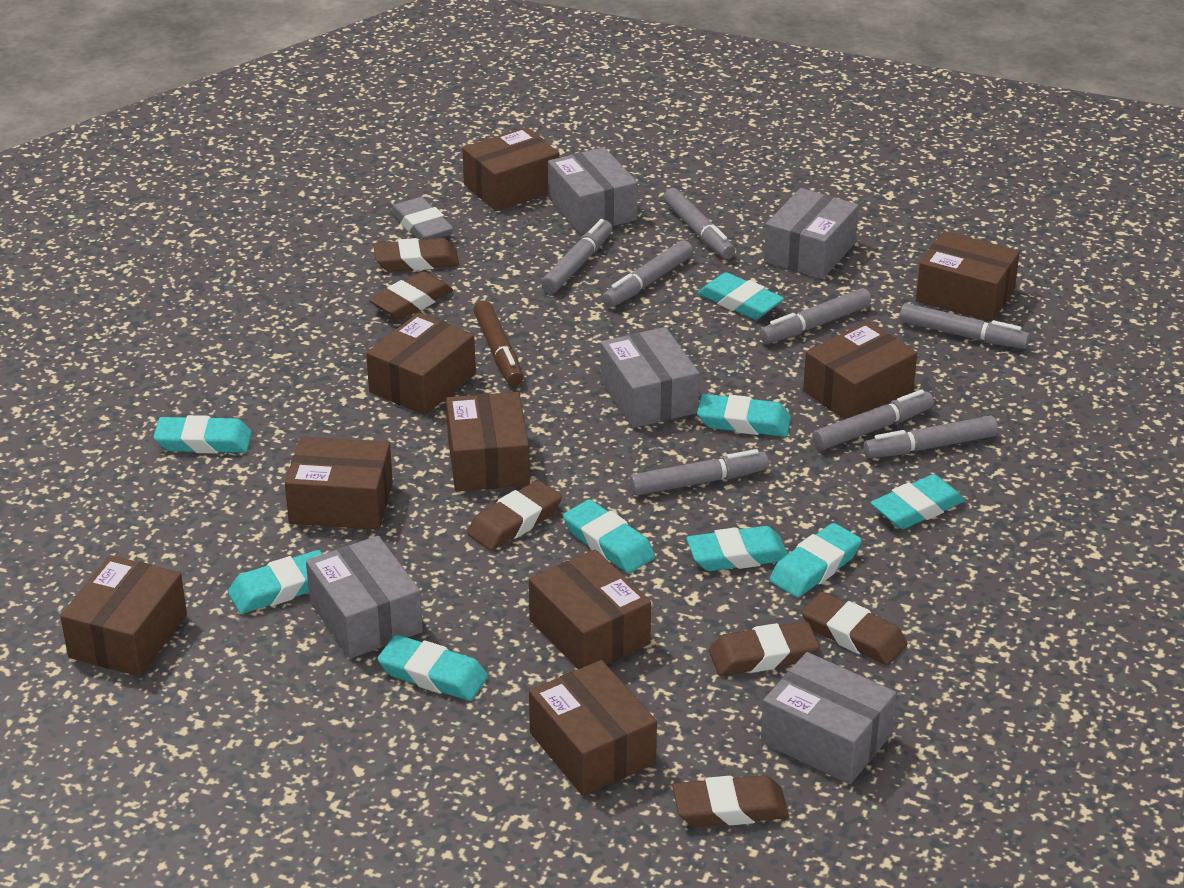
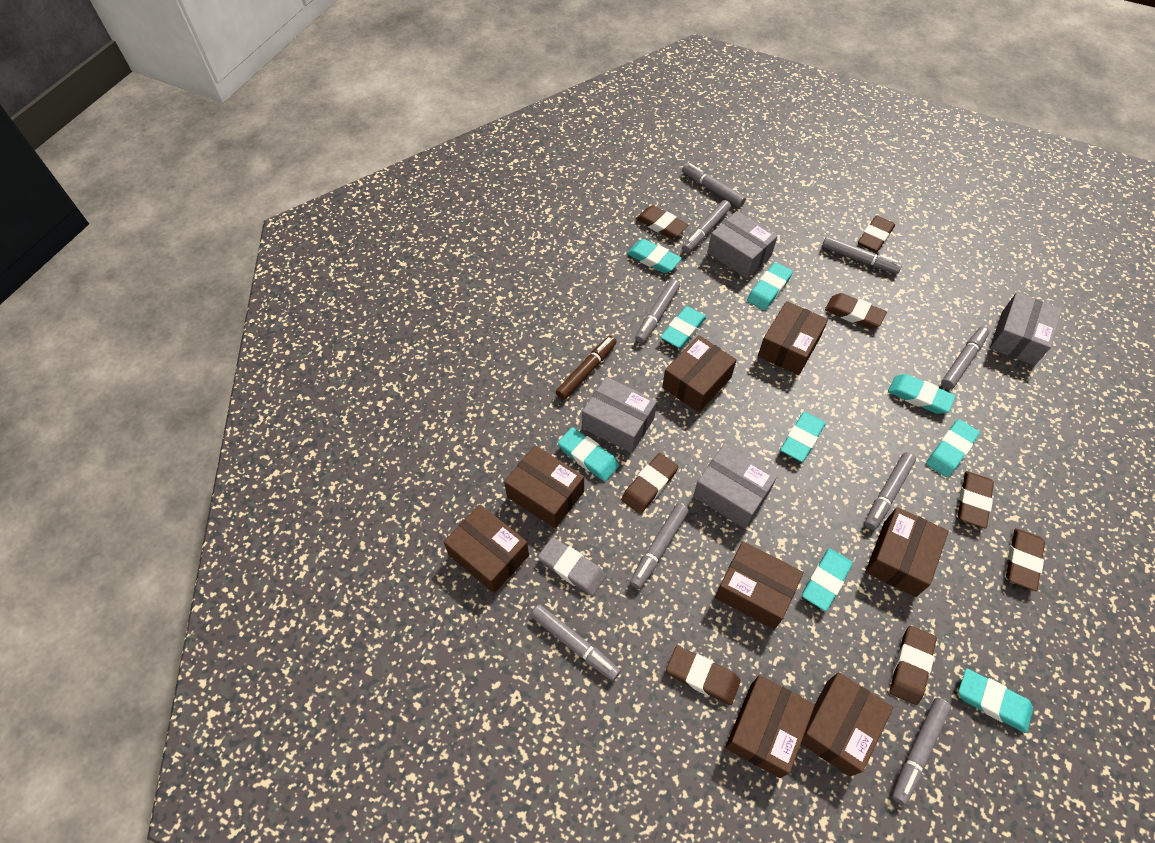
brown box: 9 -> 8
brown eraser: 6 -> 8
grey box: 5 -> 4
grey marker: 8 -> 9

